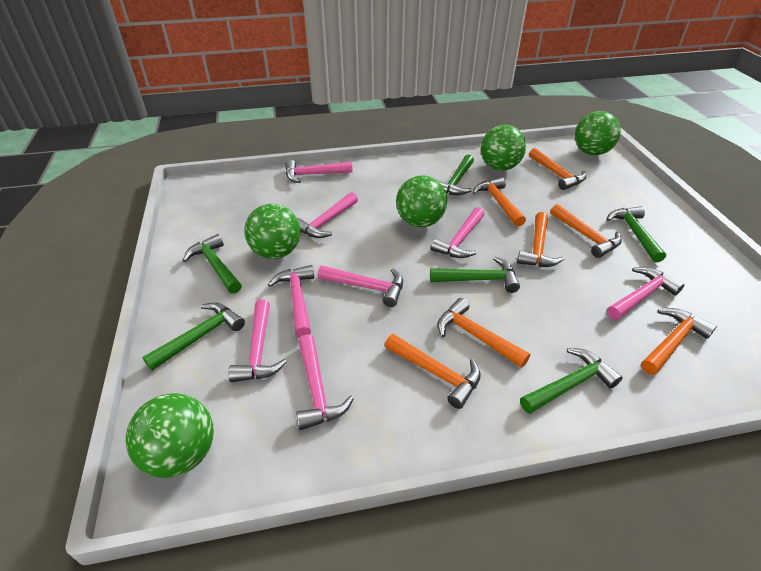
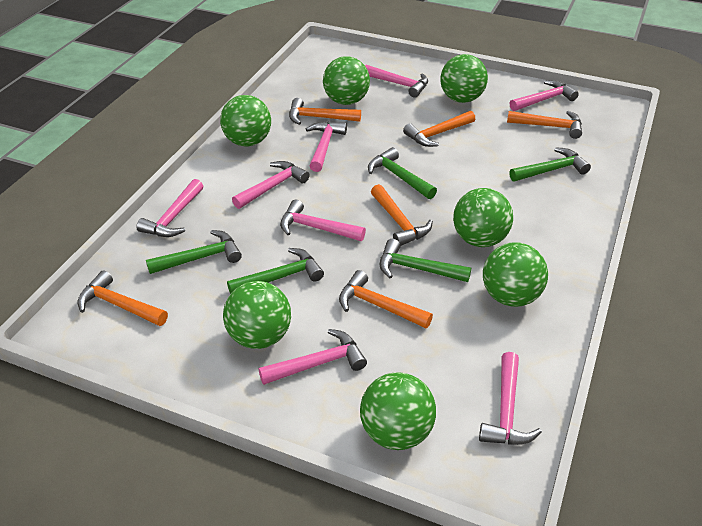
green ball: 5 -> 7
green hammer: 6 -> 5
orange hammer: 7 -> 6

